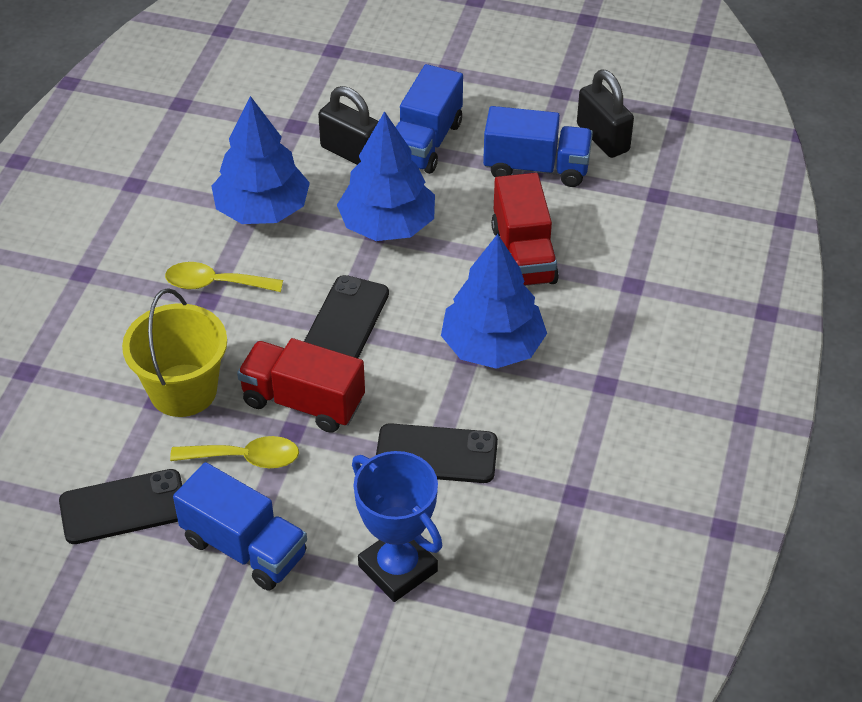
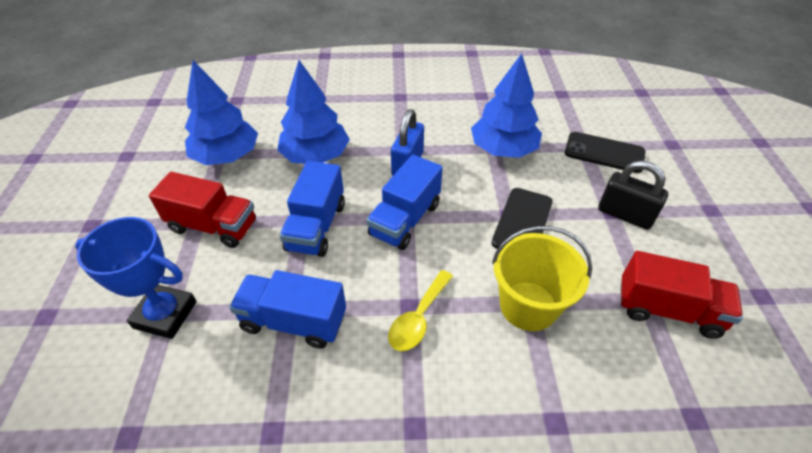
black padlock: 2 -> 1
black phone: 3 -> 2
blue padlock: 0 -> 1
yellow spoon: 2 -> 1

